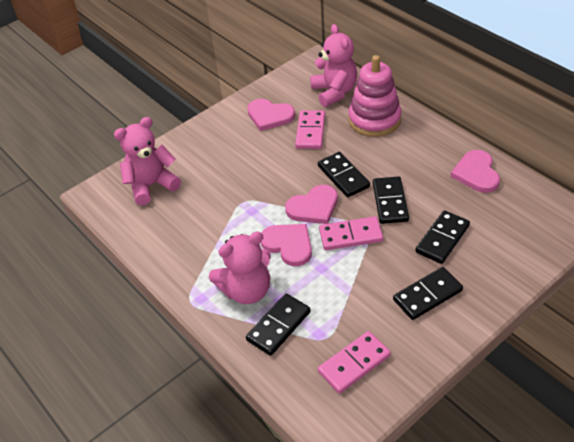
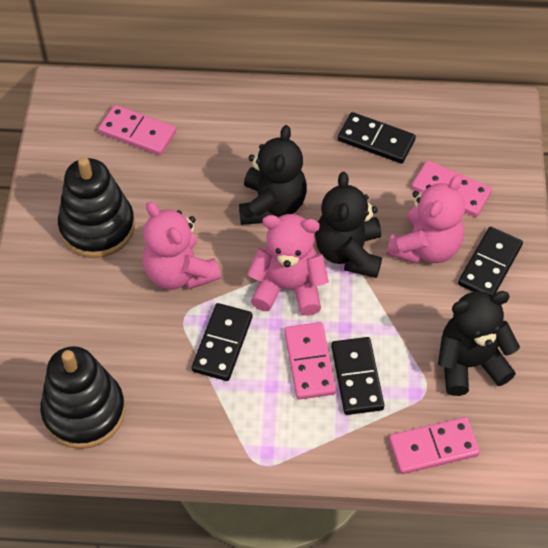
black domino: 5 -> 4
black stacking toy: 0 -> 2
black teddy bear: 0 -> 3
pink domino: 3 -> 4
pink heart: 4 -> 0
pink stacking toy: 1 -> 0

